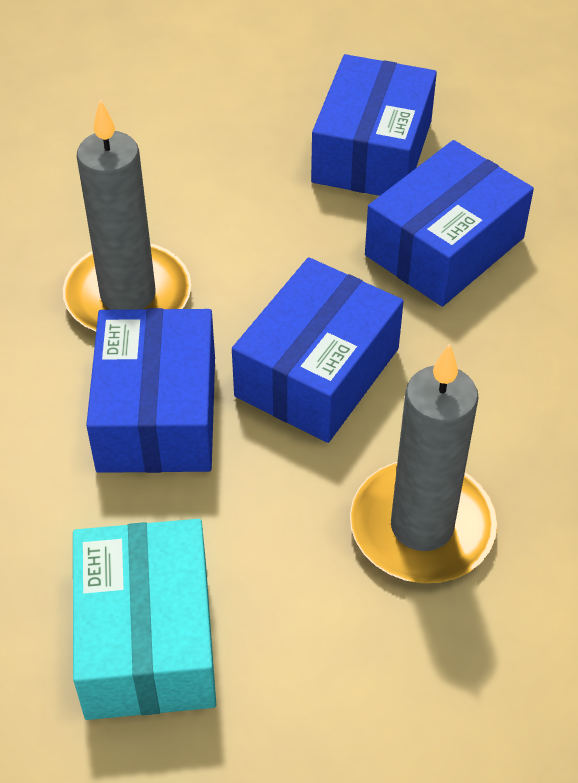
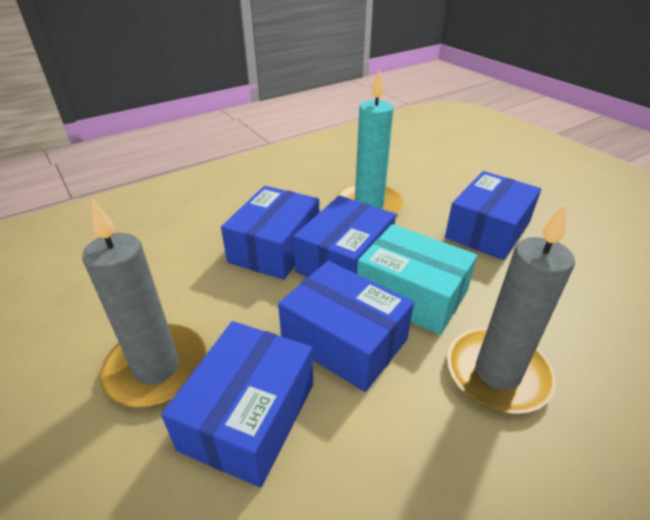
blue box: 4 -> 5
turquoise candle: 0 -> 1

